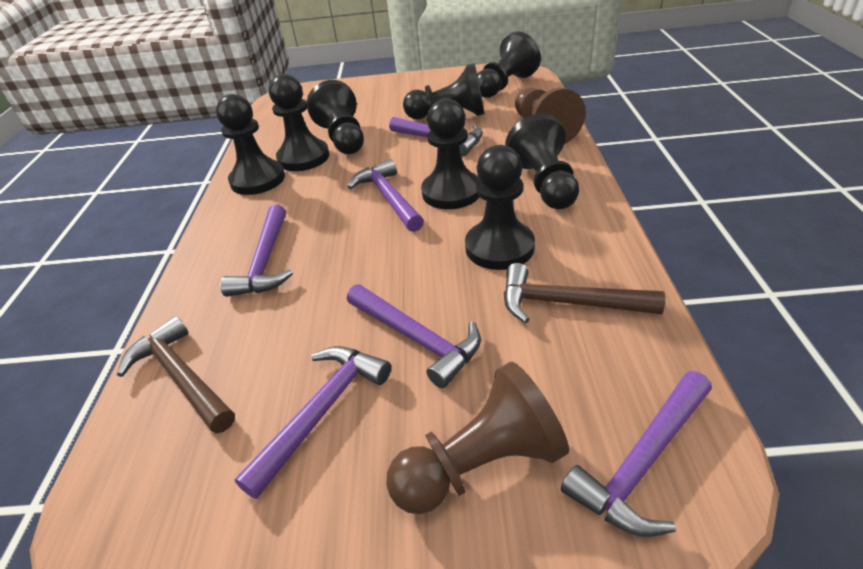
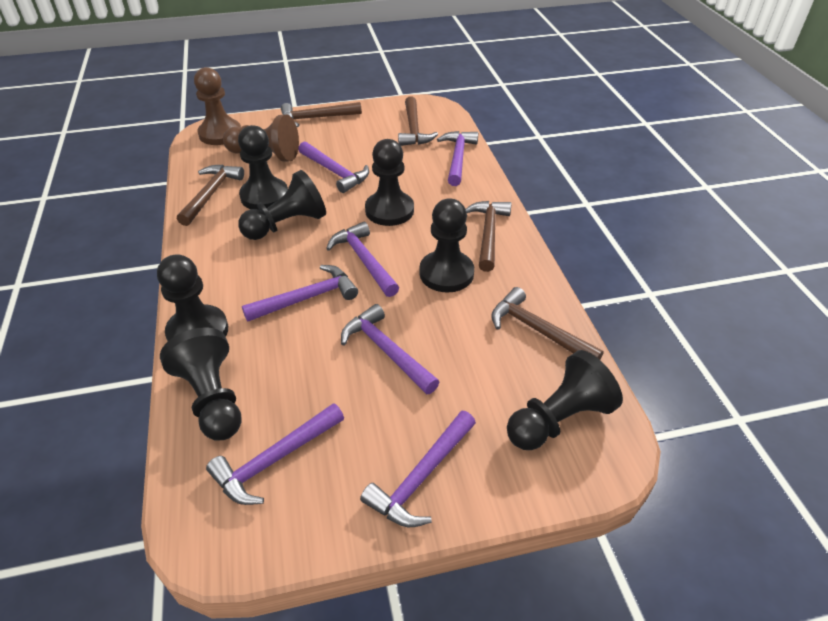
black pawn: 8 -> 7
brown hammer: 2 -> 5
purple hammer: 6 -> 7

